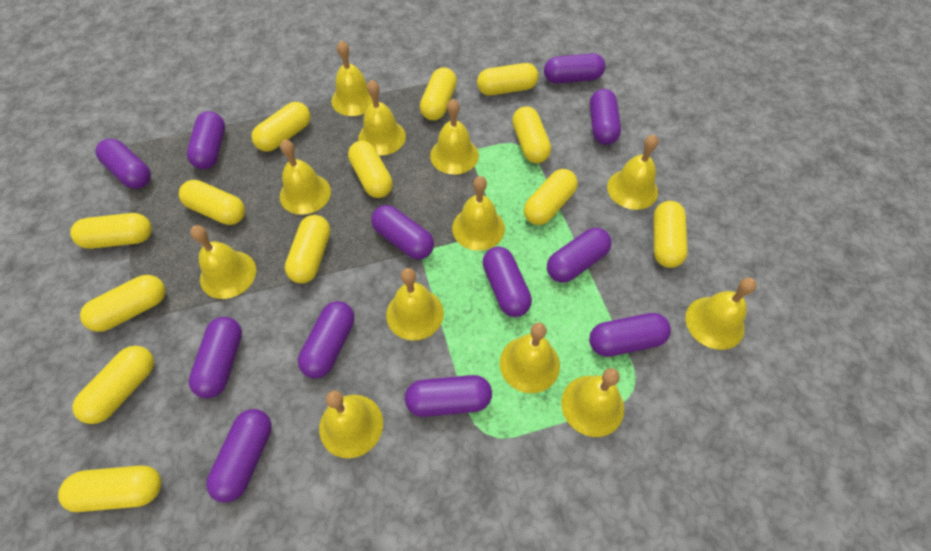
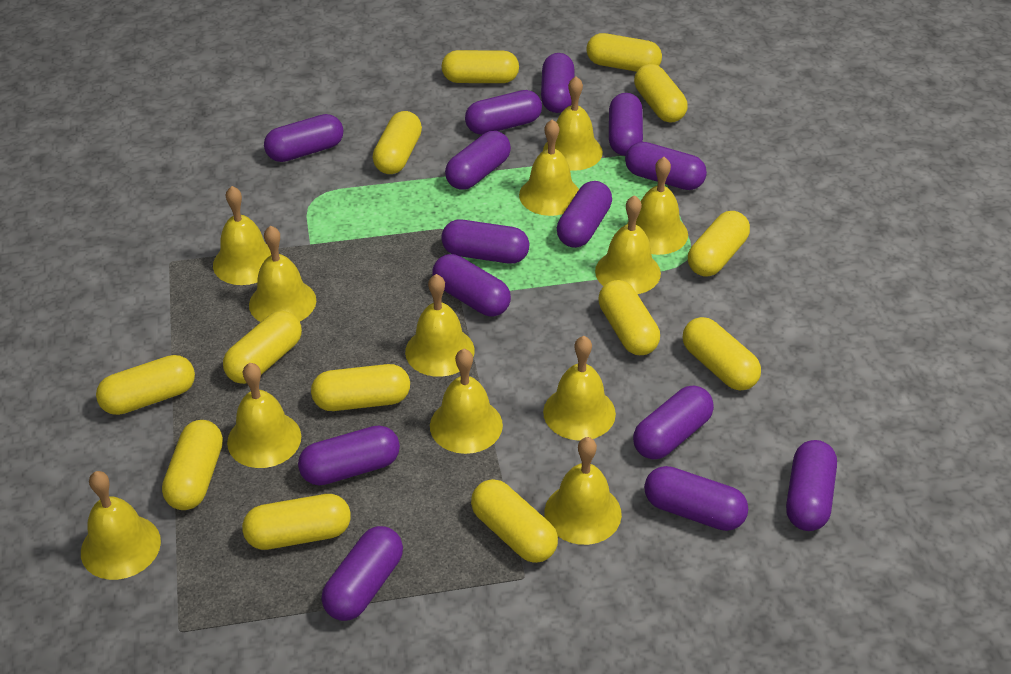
purple capsule: 12 -> 14

